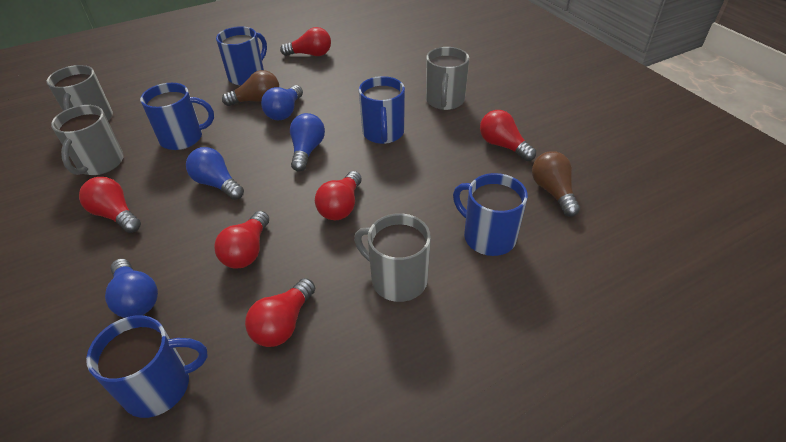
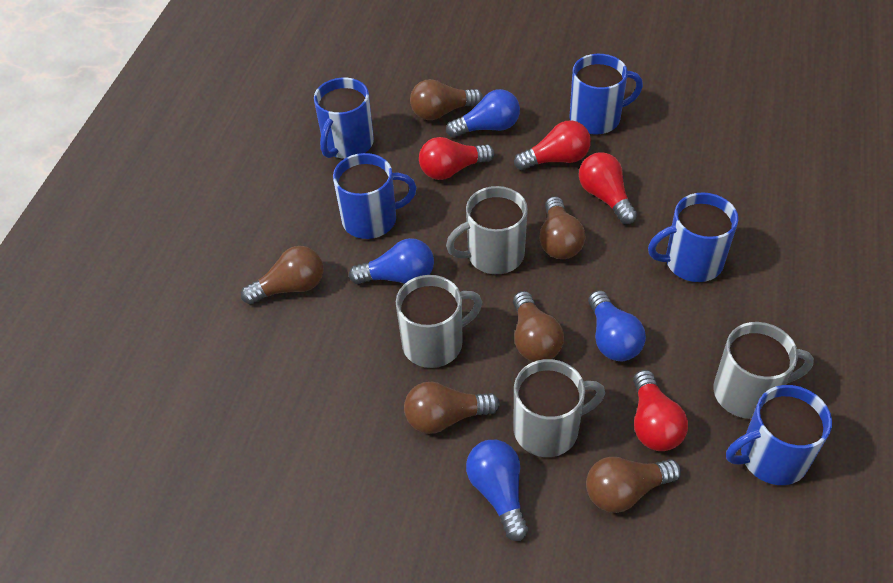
brown light bulb: 2 -> 6
red light bulb: 6 -> 4

